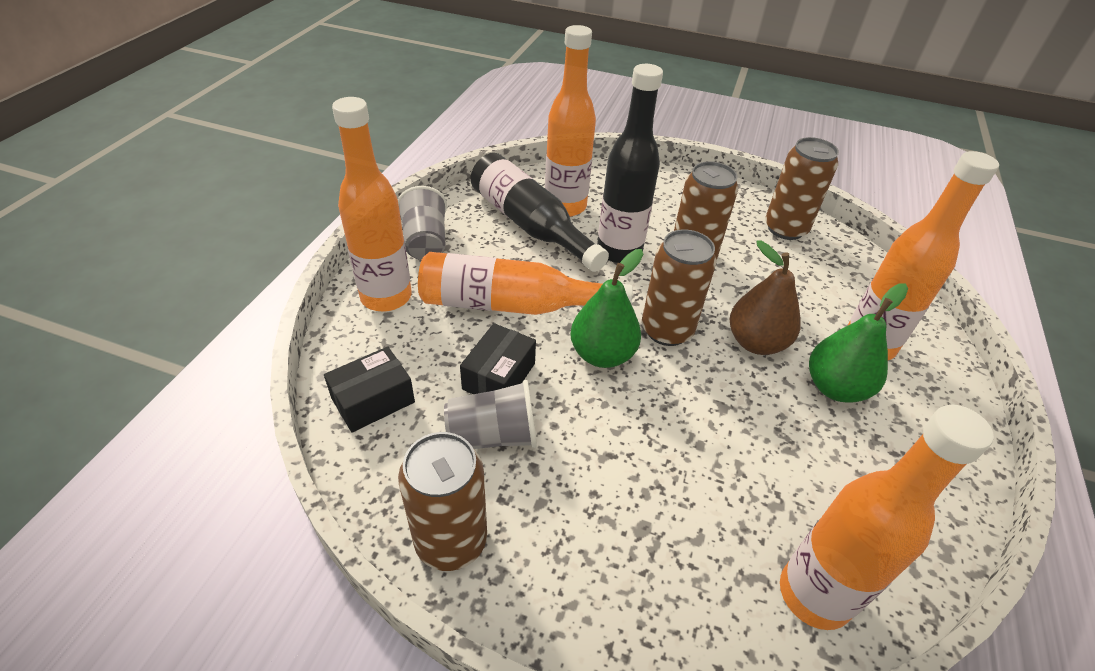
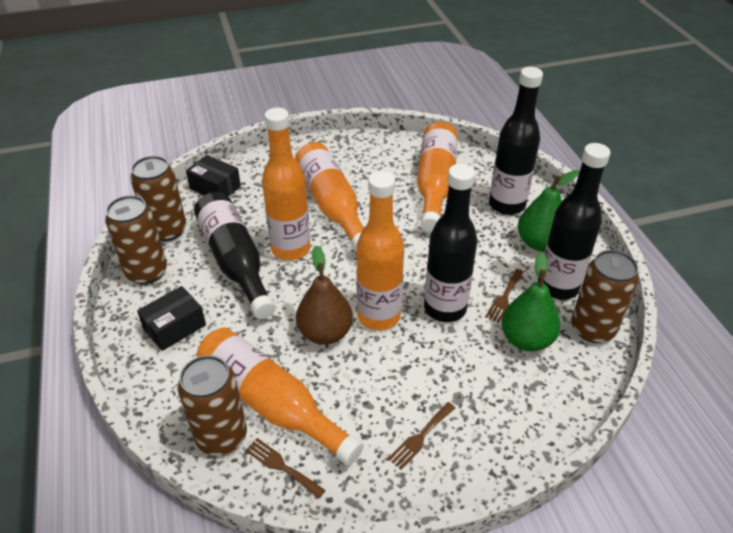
black bottle: 2 -> 4
brown fork: 0 -> 3
grey cup: 2 -> 0

